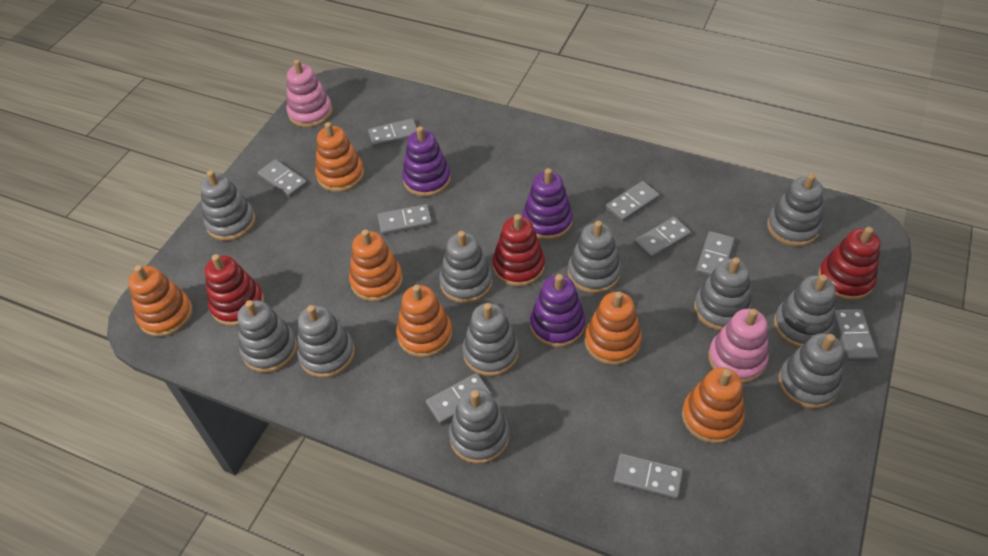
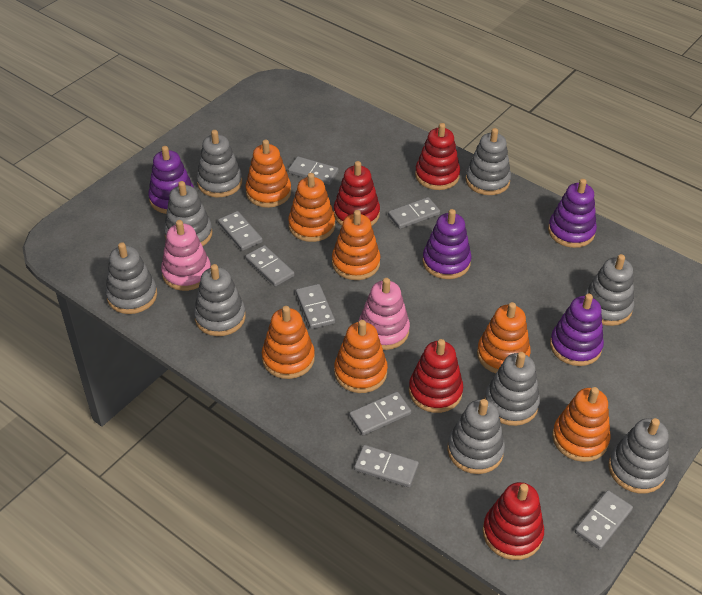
grey domino: 9 -> 8
grey stacking toy: 11 -> 9
orange stacking toy: 6 -> 7
purple stacking toy: 3 -> 4
red stacking toy: 3 -> 4

